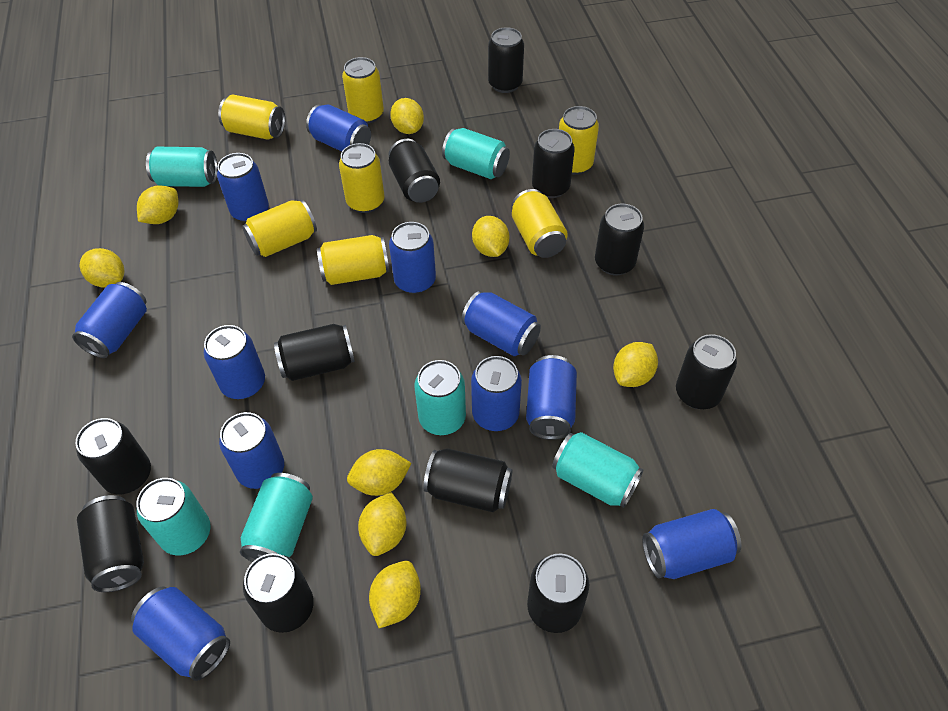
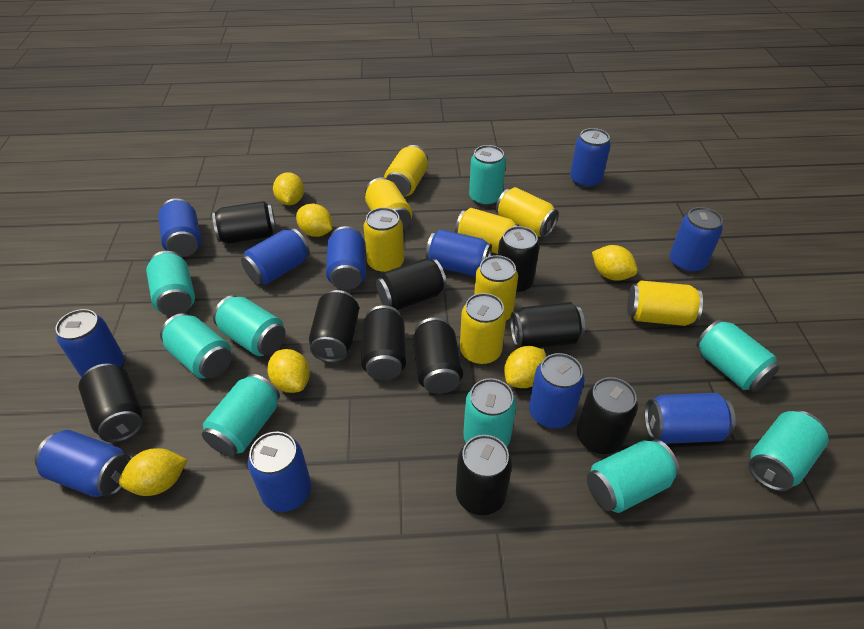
black can: 11 -> 10
turquoise can: 6 -> 9
yellow can: 7 -> 8
yellow lemon: 8 -> 6

